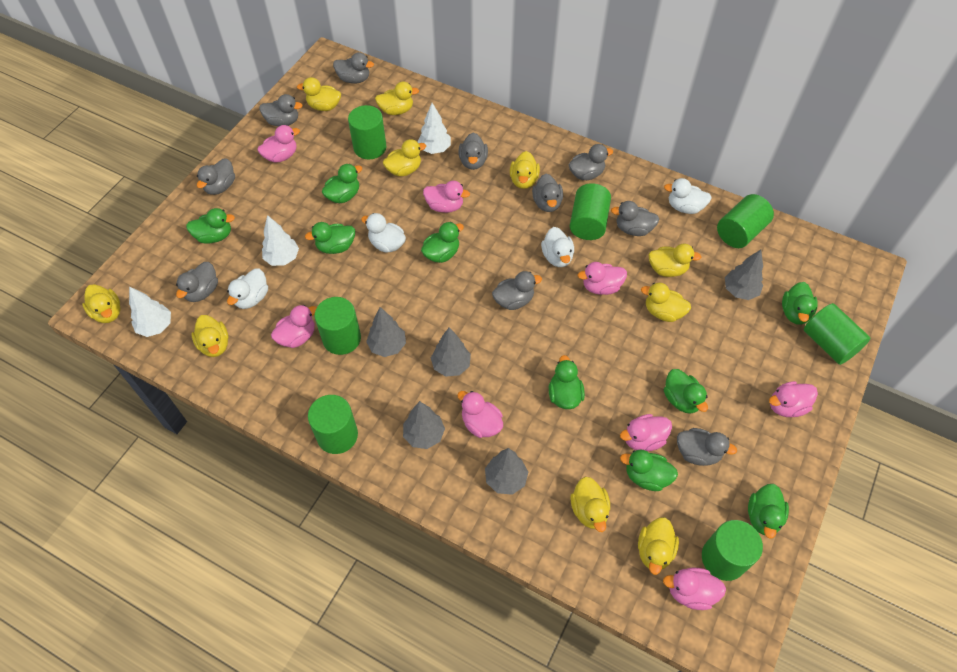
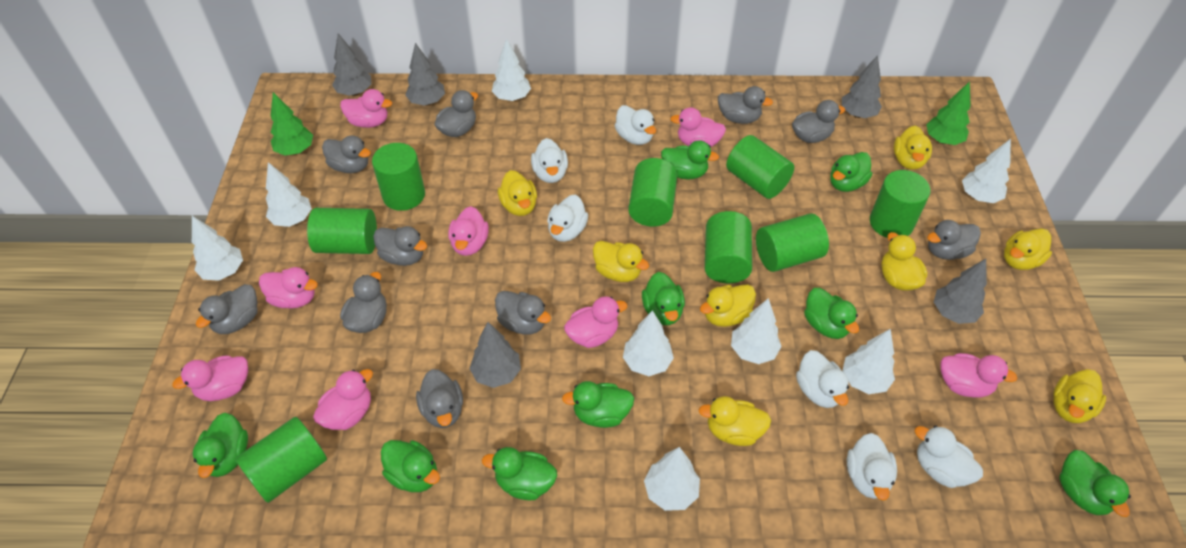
green cylinder: 7 -> 8
green tree: 0 -> 2
white duck: 4 -> 6
white tree: 3 -> 8
yellow duck: 10 -> 8

